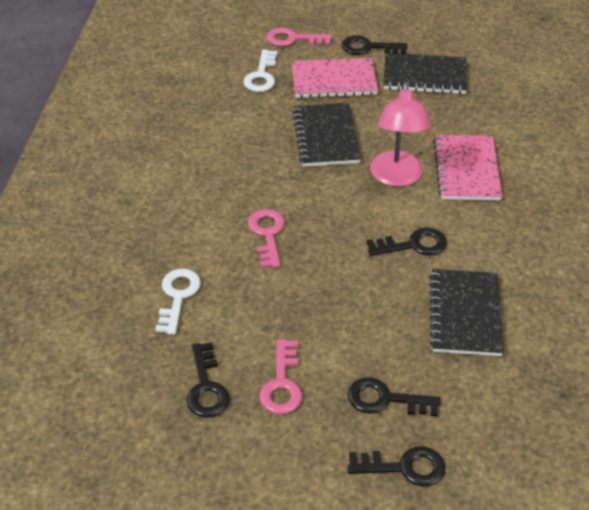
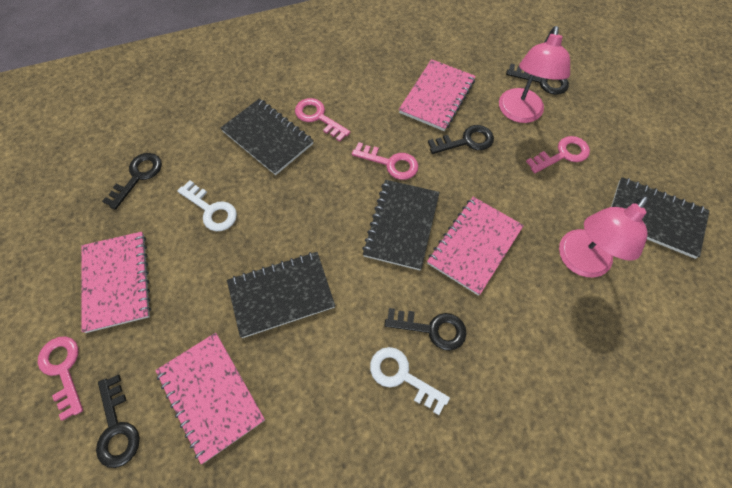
black notebook: 3 -> 4
pink key: 3 -> 4
pink lamp: 1 -> 2
pink notebook: 2 -> 4

